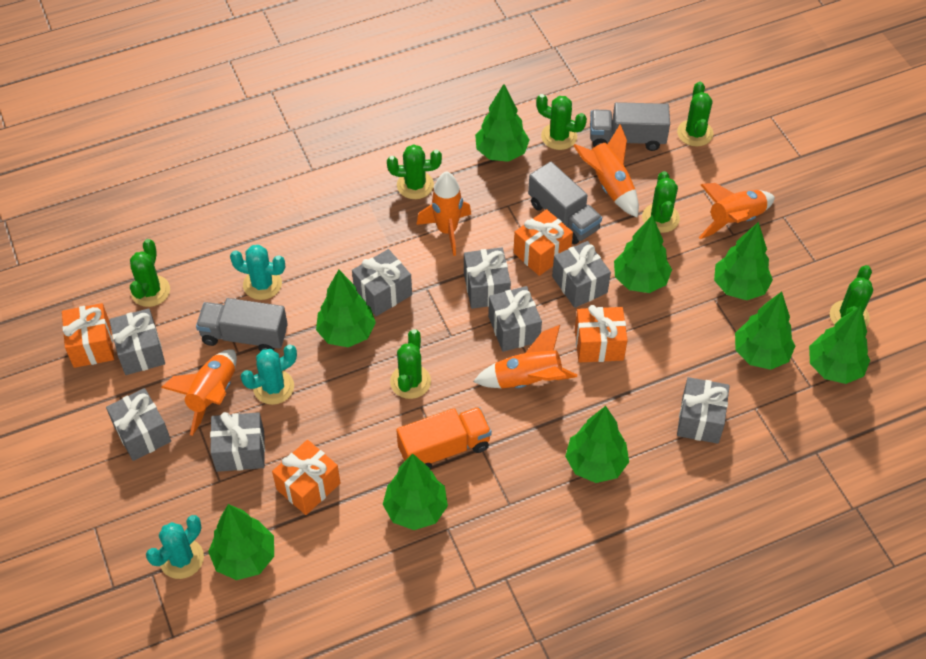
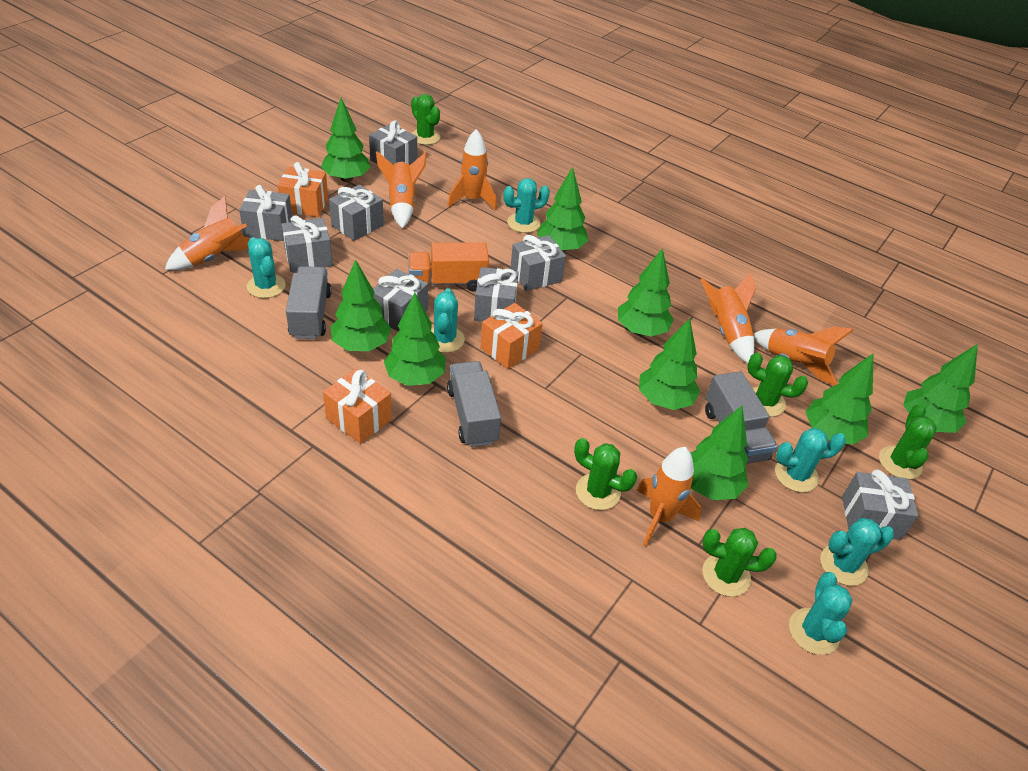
green cactus: 7 -> 5
orange gift: 4 -> 3
orange rocket: 5 -> 6
turquoise cactus: 3 -> 6

